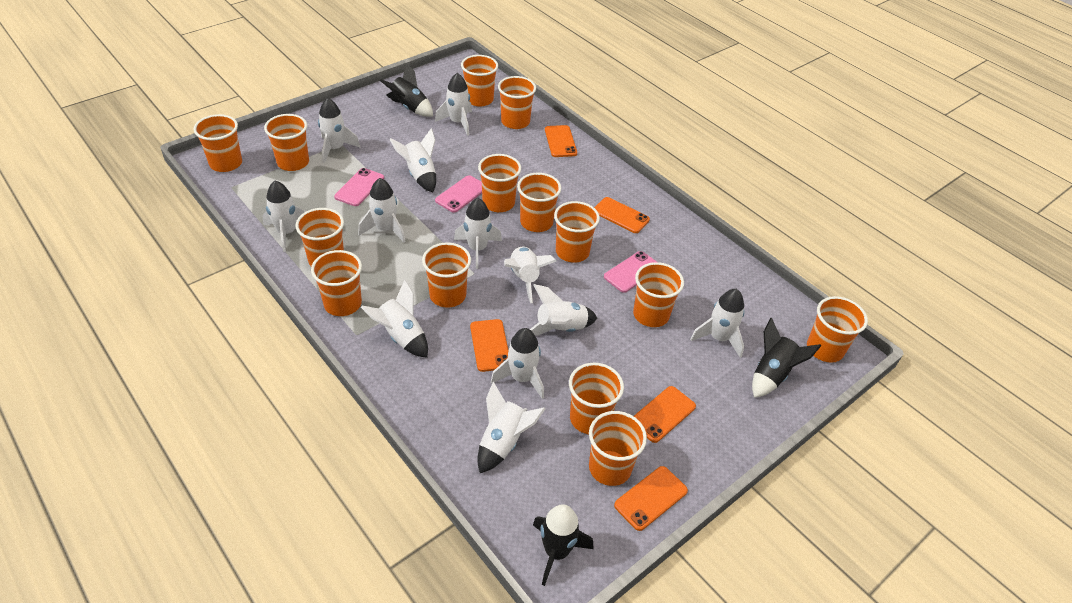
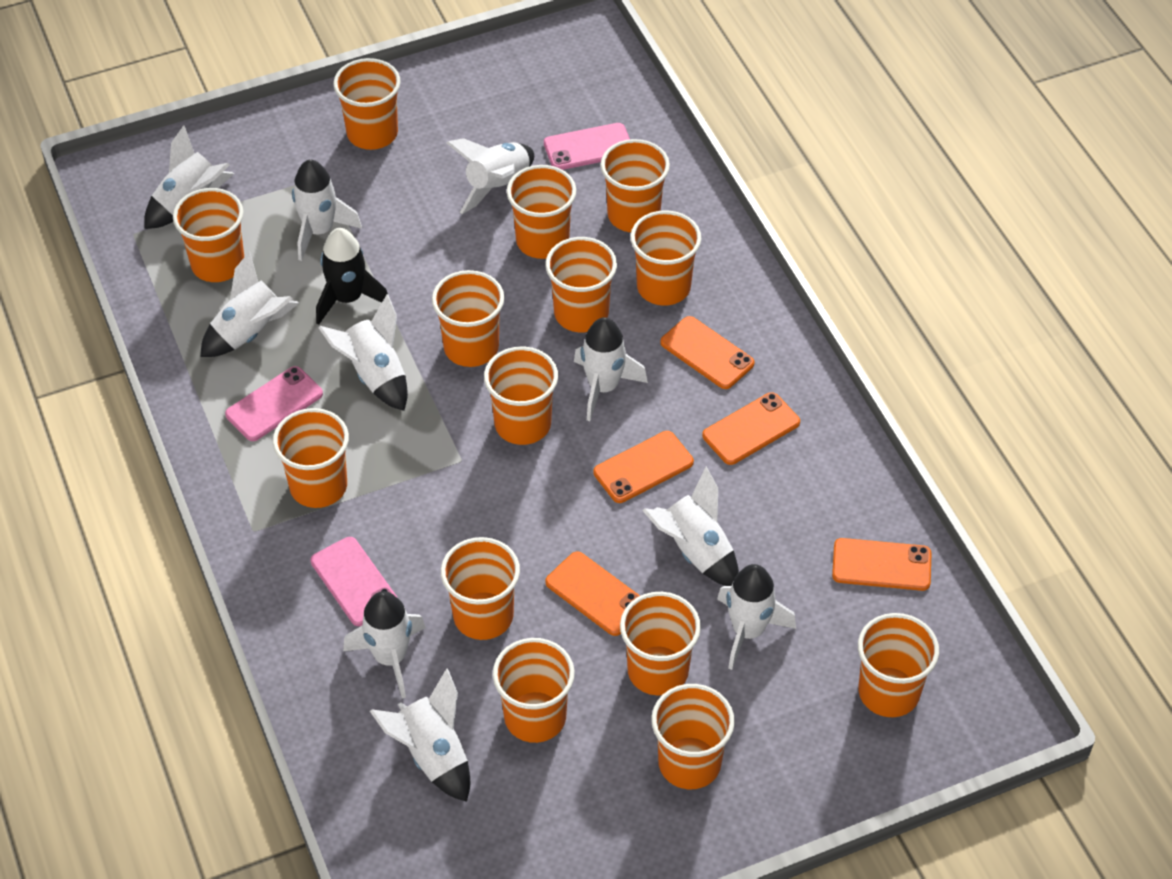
black rocket: 3 -> 1
white rocket: 12 -> 10

